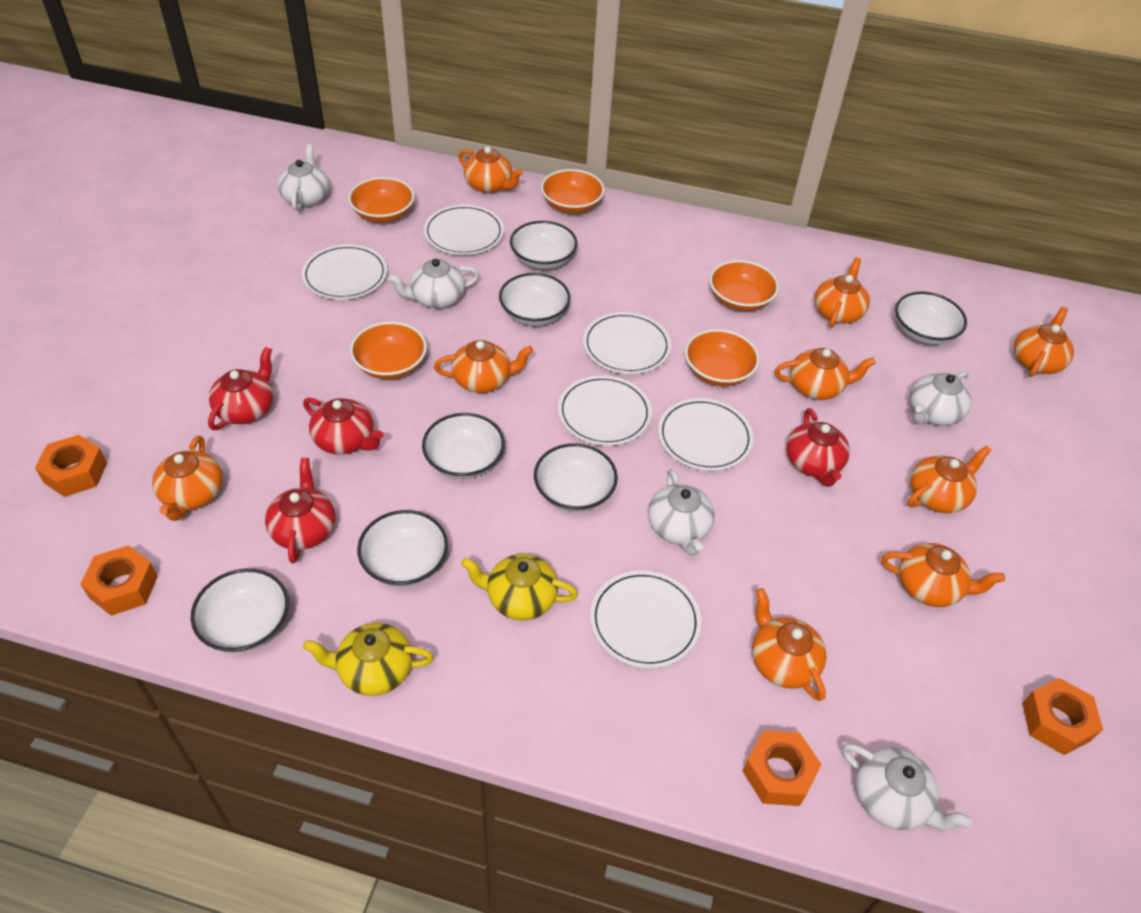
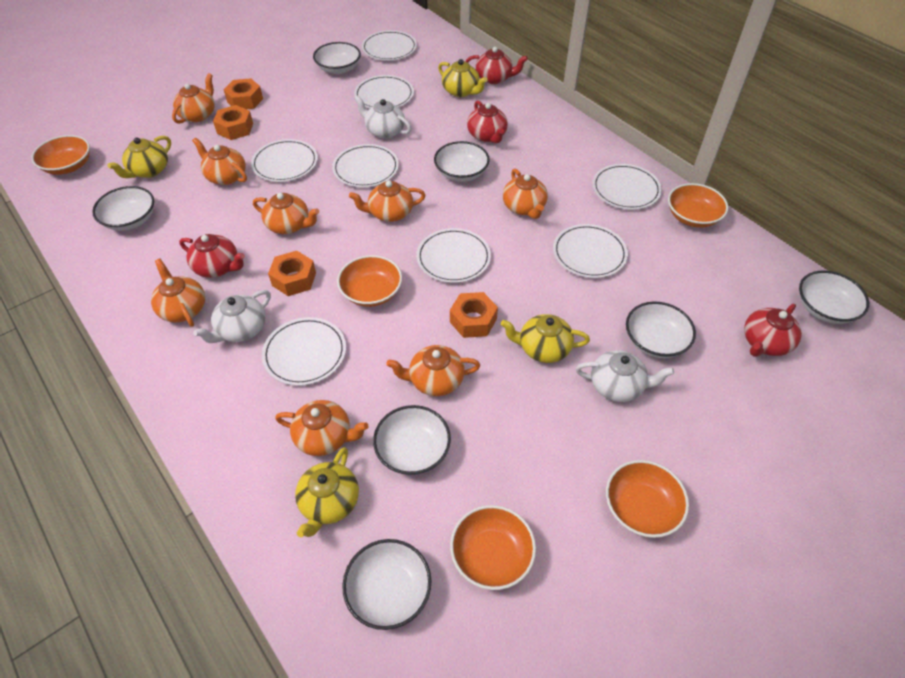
orange teapot: 9 -> 8
white plate: 6 -> 8
white teapot: 5 -> 3
yellow teapot: 2 -> 4

